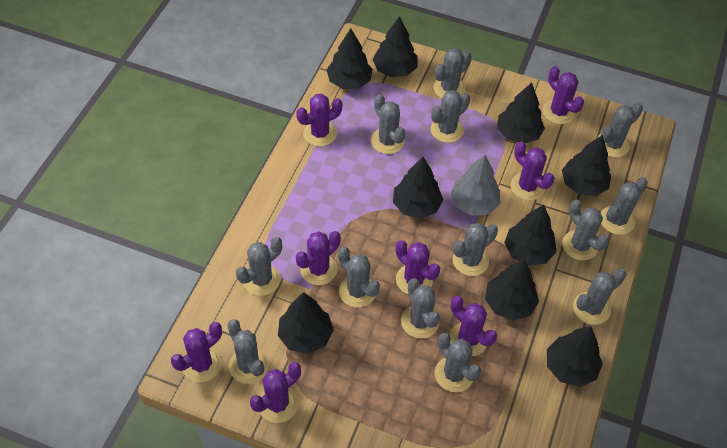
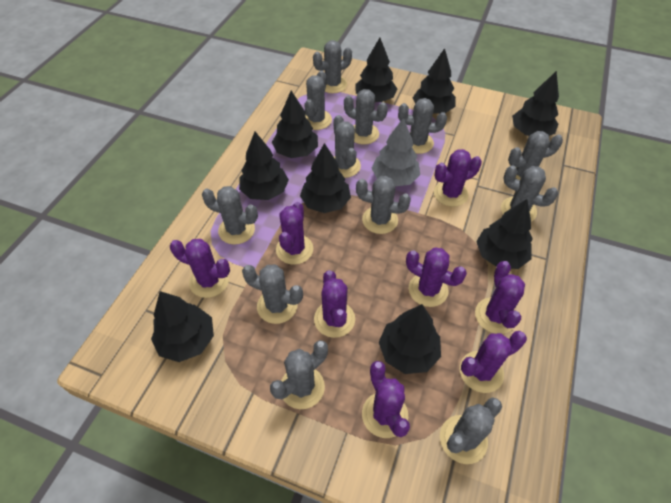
grey cactus: 13 -> 12

